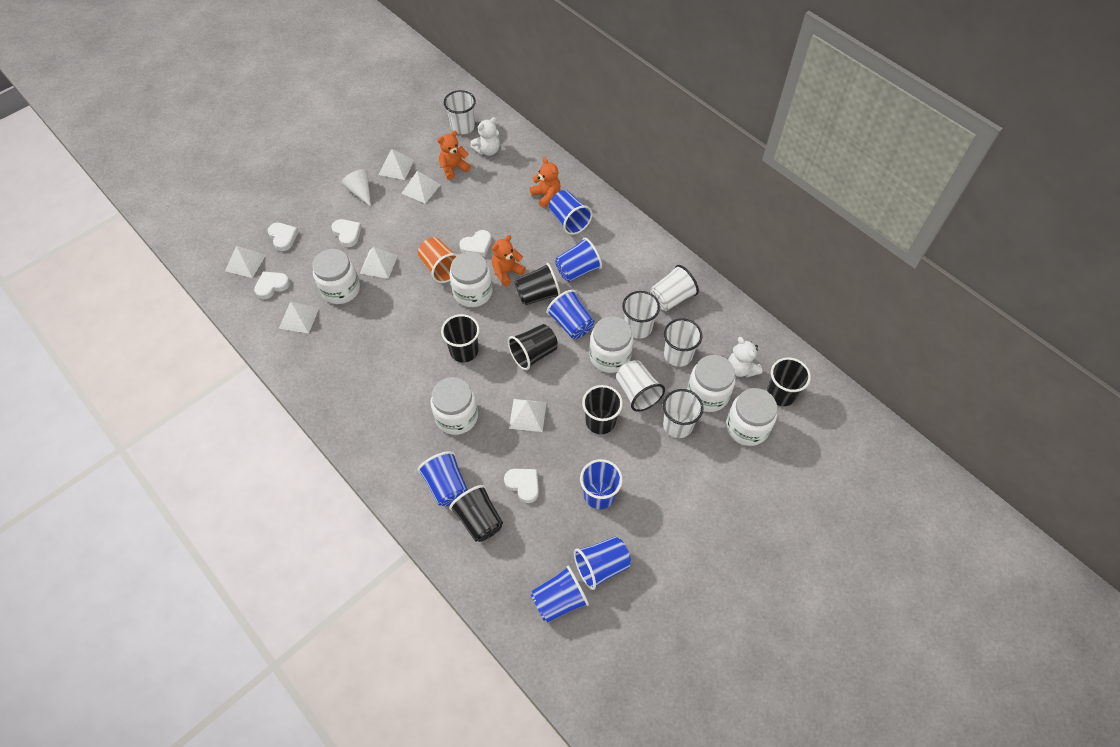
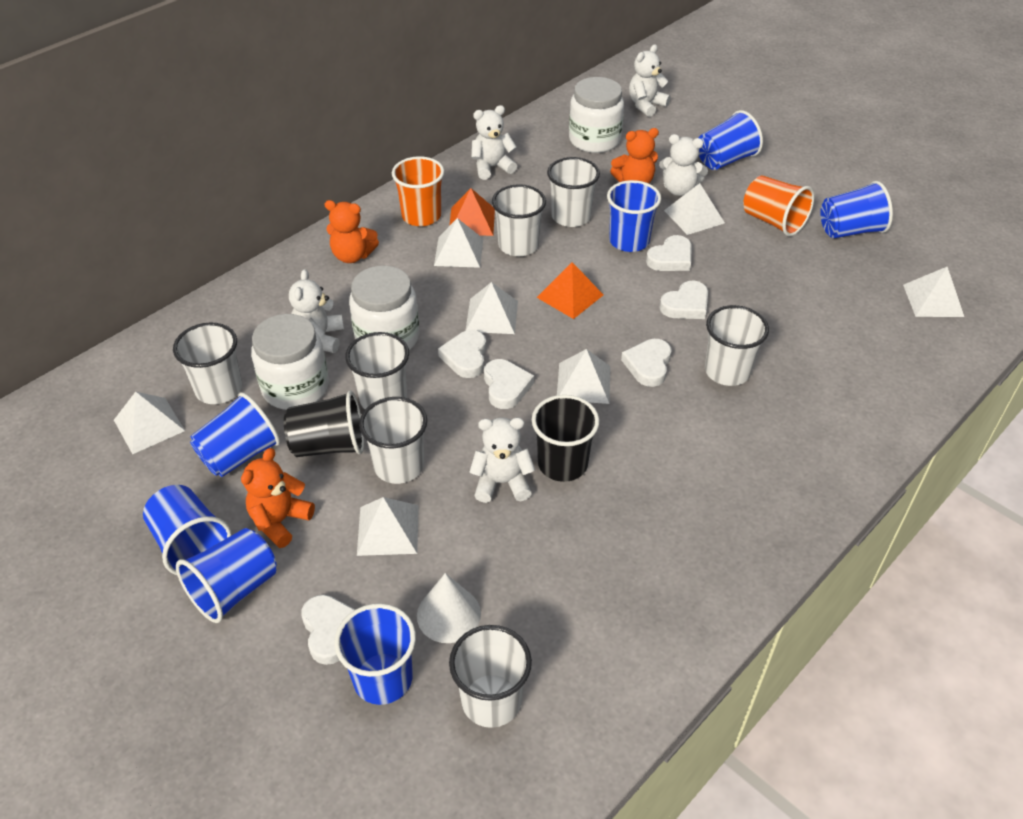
black cup: 6 -> 2
orange cup: 1 -> 2
orange pyramid: 0 -> 2
white cup: 6 -> 7
white heart: 5 -> 6
white jar: 6 -> 3
white pyramid: 6 -> 7
white teddy bear: 2 -> 5

